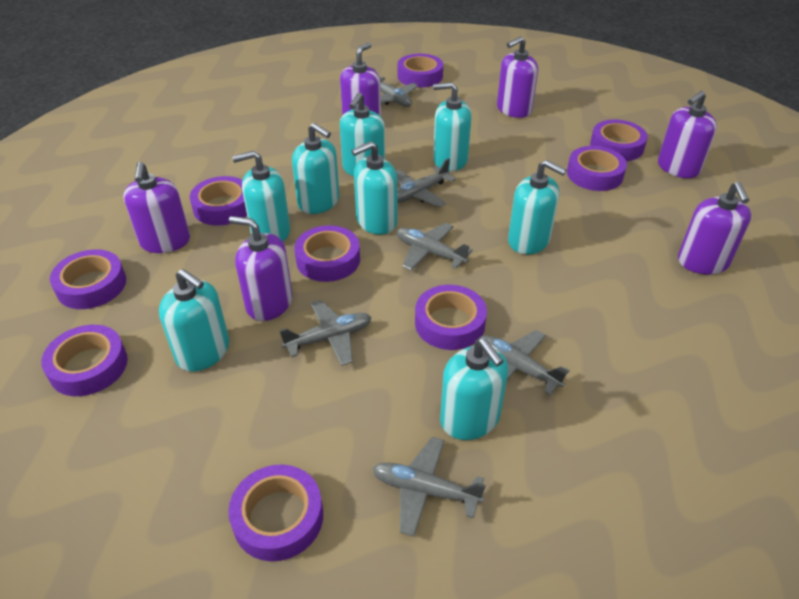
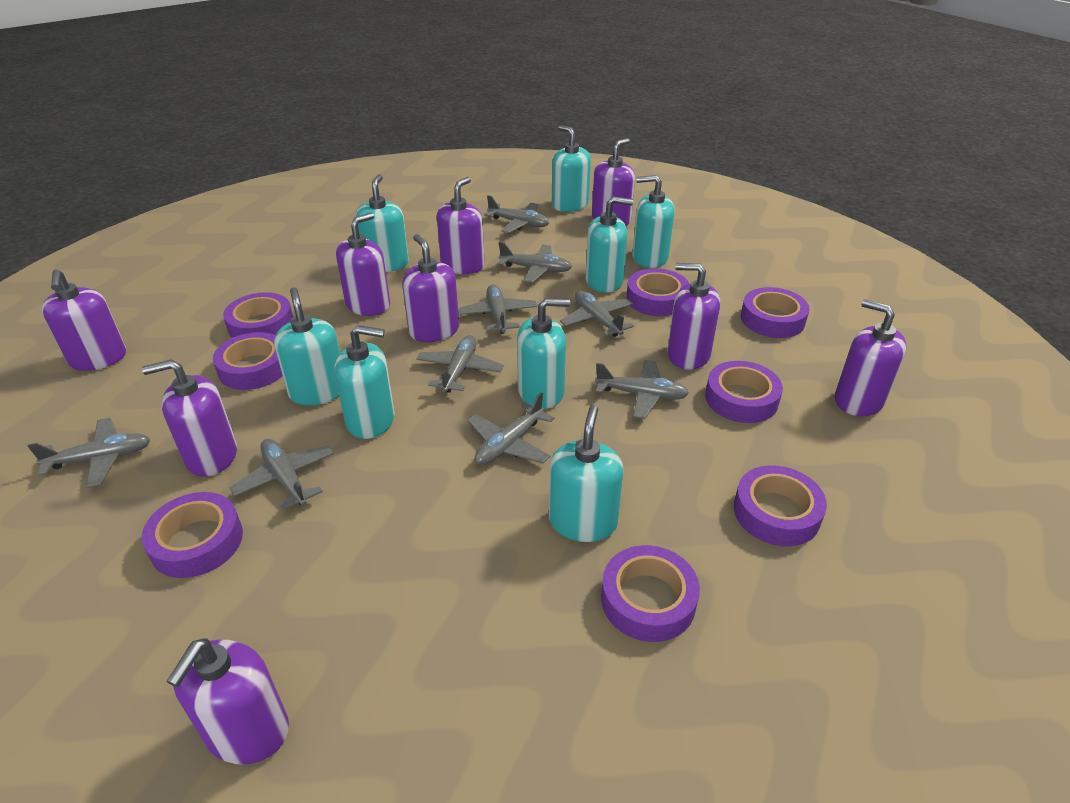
grey plane: 6 -> 9
purple soap dispenser: 6 -> 9
purple tape: 9 -> 8

